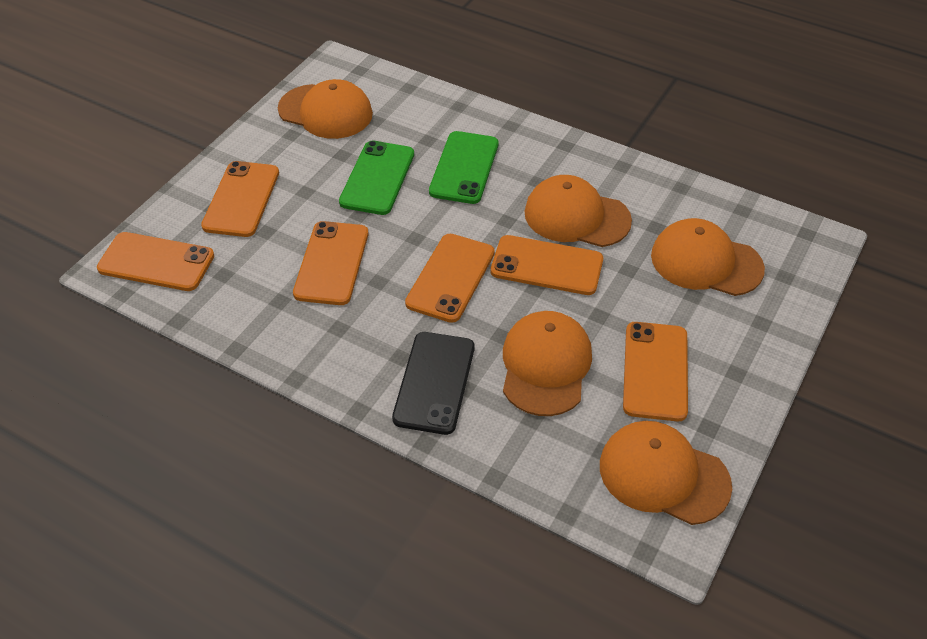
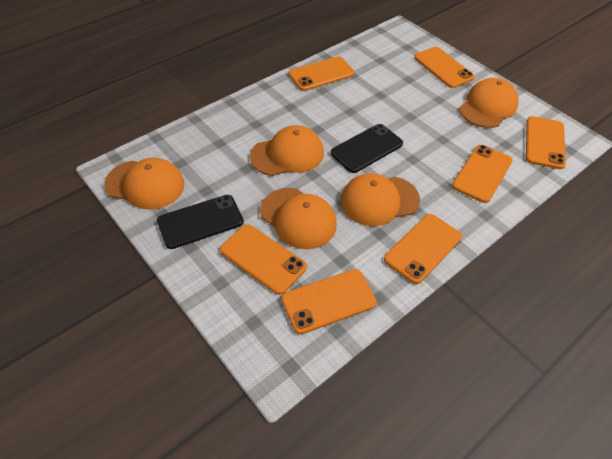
black phone: 1 -> 2
green phone: 2 -> 0
orange phone: 6 -> 7

